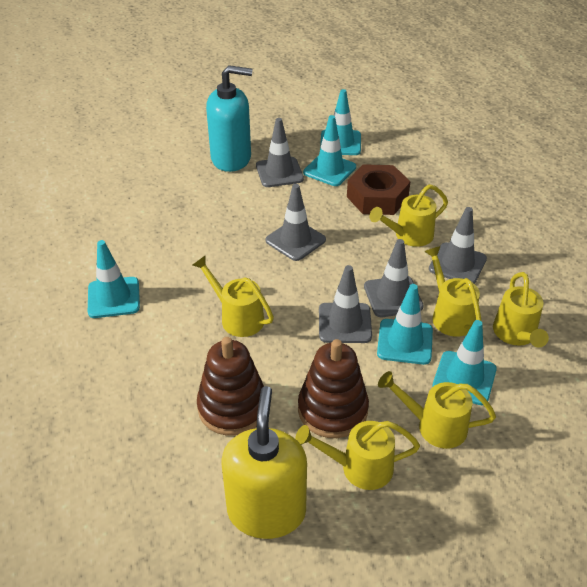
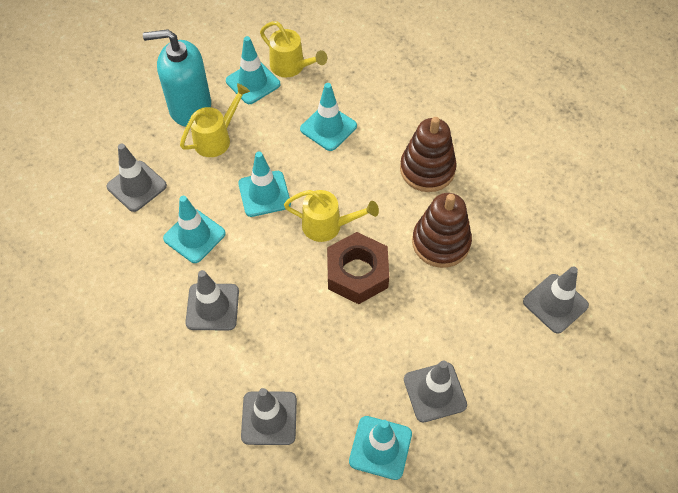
yellow soap dispenser: 1 -> 0
yellow watering can: 6 -> 3

